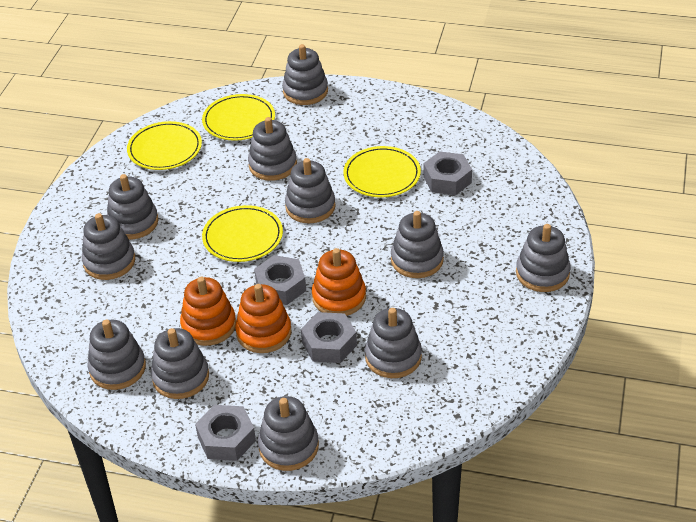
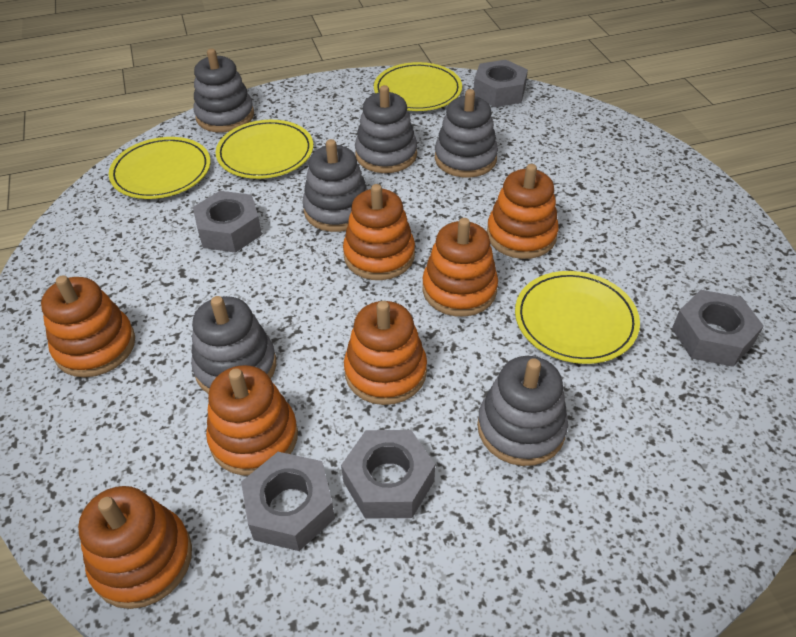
grey nut: 4 -> 5
grey stacking toy: 11 -> 6
orange stacking toy: 3 -> 7

